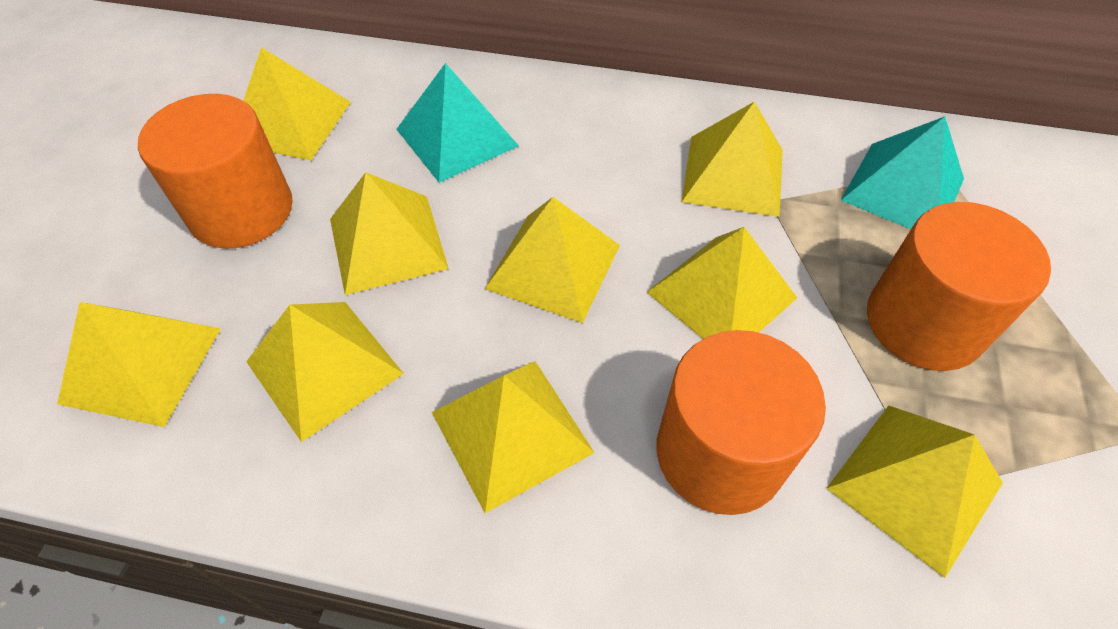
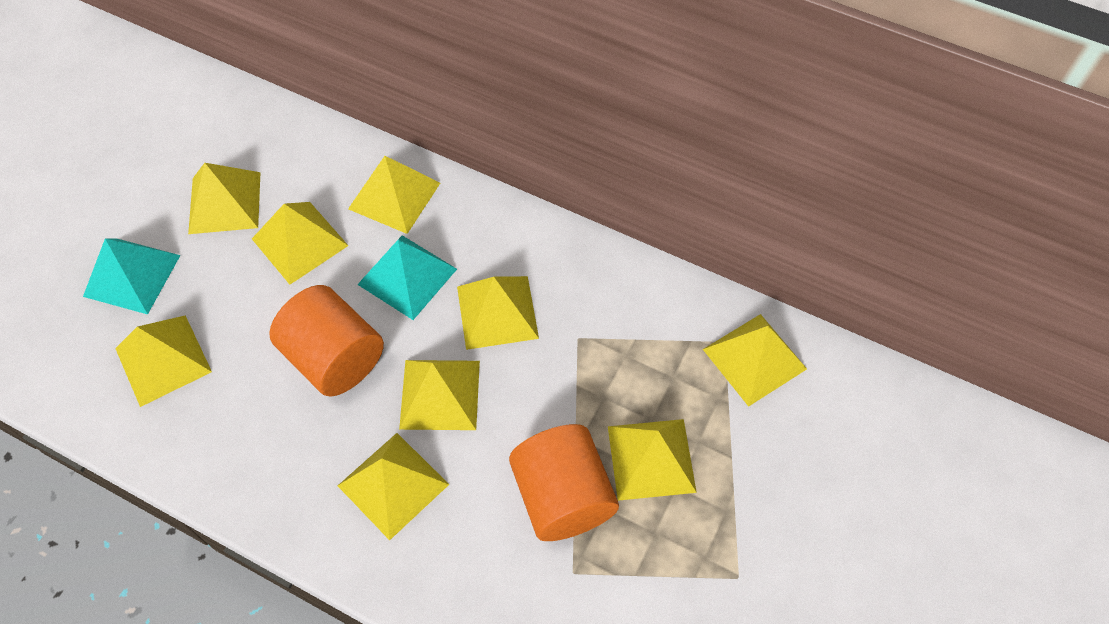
orange cylinder: 3 -> 2

